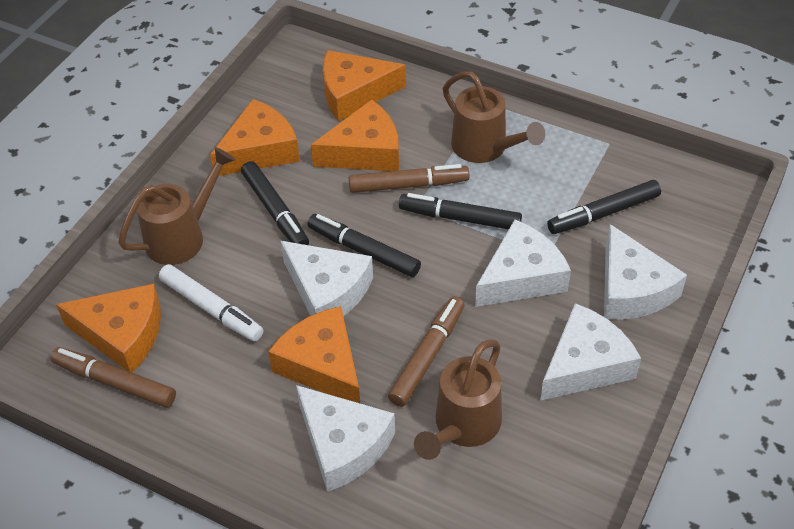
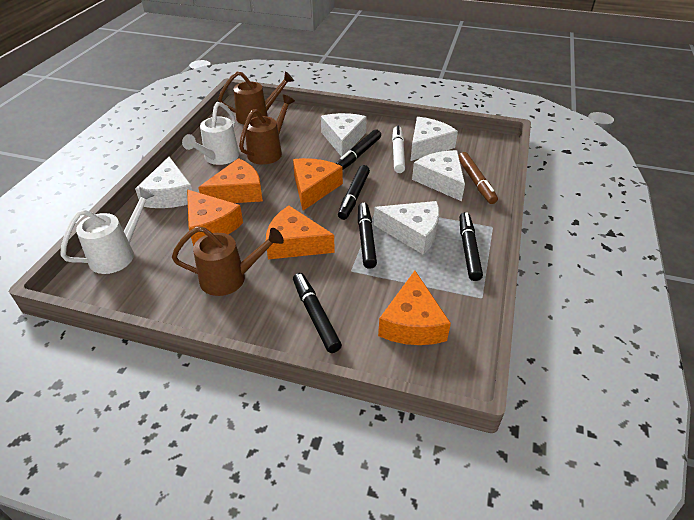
black marker: 4 -> 5
brown marker: 3 -> 1
white watering can: 0 -> 2

